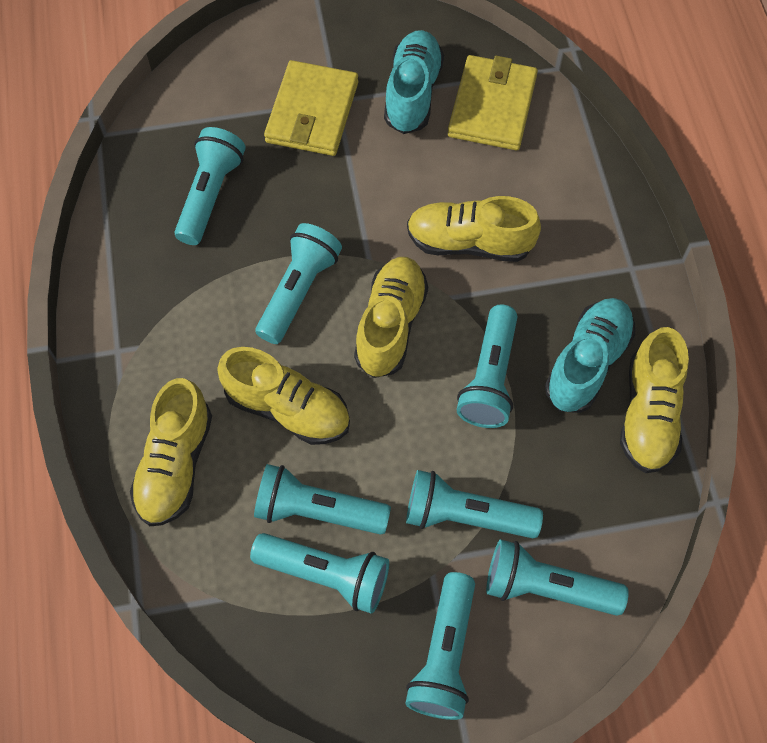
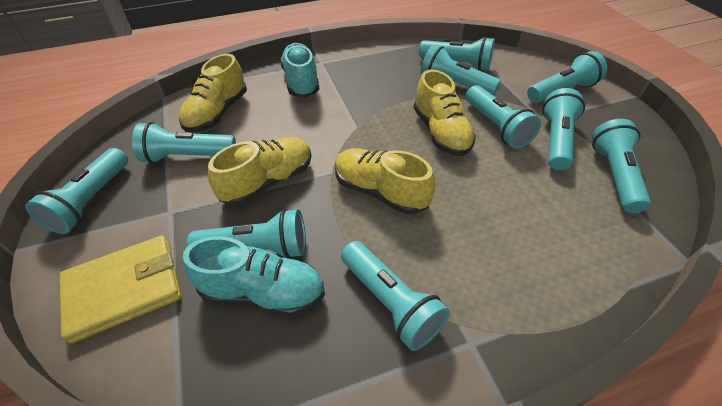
turquoise flashlight: 8 -> 10
yellow shoe: 5 -> 4
yellow wallet: 2 -> 1

